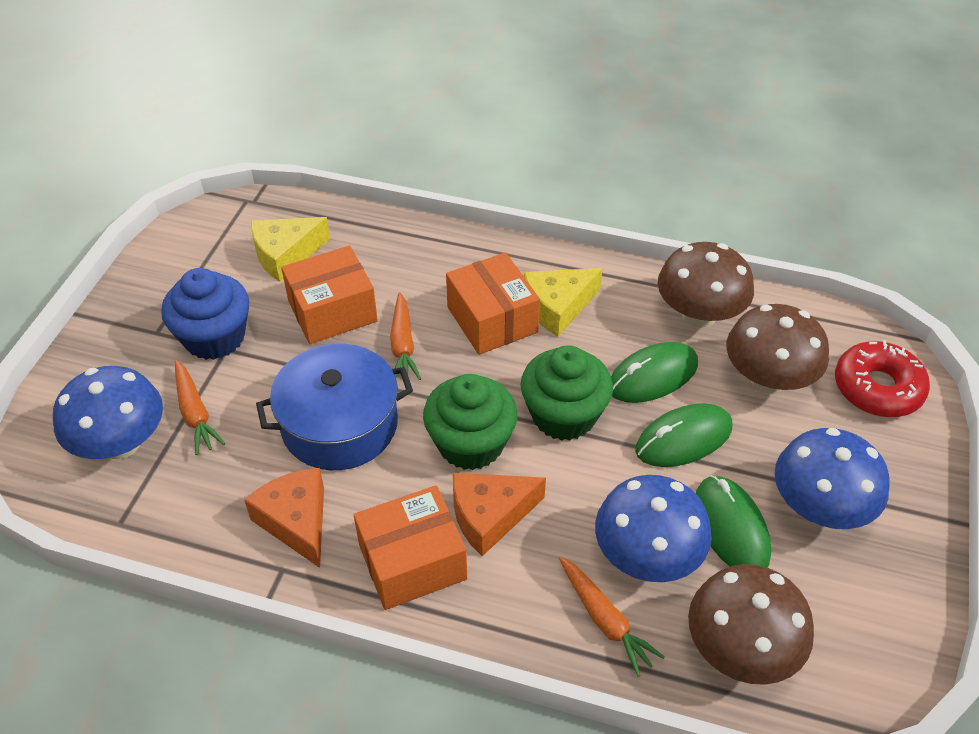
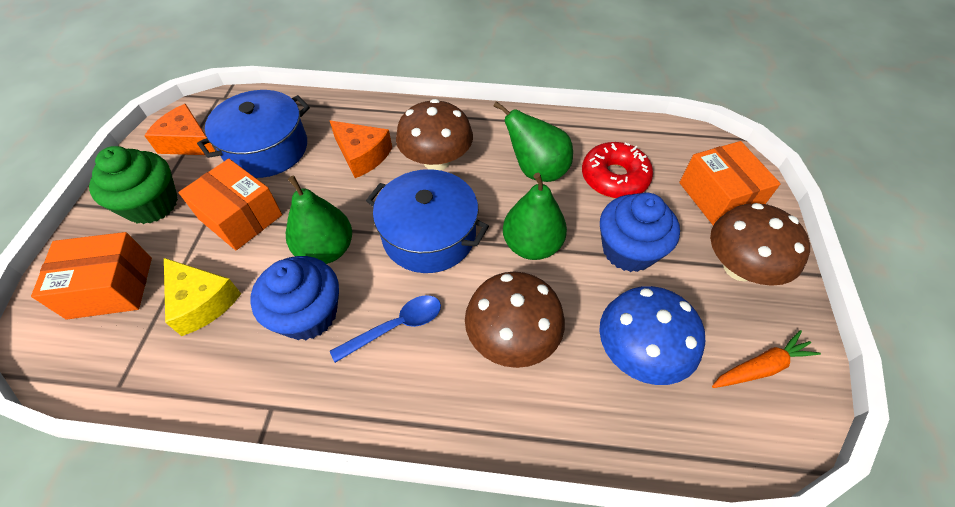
blue cupcake: 1 -> 2
blue mushroom: 3 -> 1
blue pot: 1 -> 2
blue spoon: 0 -> 1
green cupcake: 2 -> 1
green mouse: 3 -> 0
green pear: 0 -> 3
orange carrot: 3 -> 1
yellow cheese: 2 -> 1

